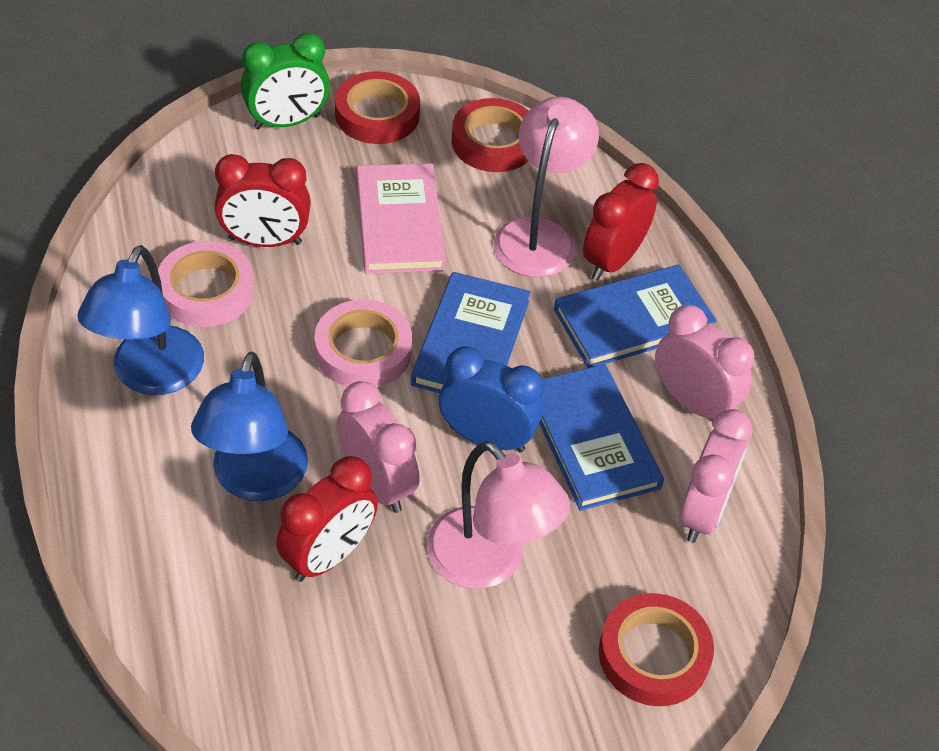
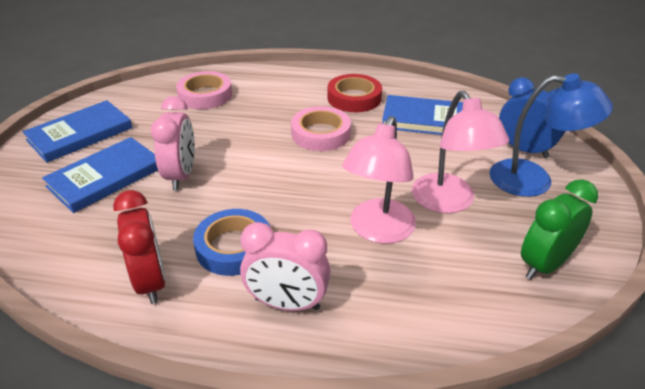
blue lamp: 2 -> 1
blue tape: 0 -> 1
pink book: 1 -> 0
pink clock: 3 -> 2
red clock: 3 -> 1
red tape: 3 -> 1

